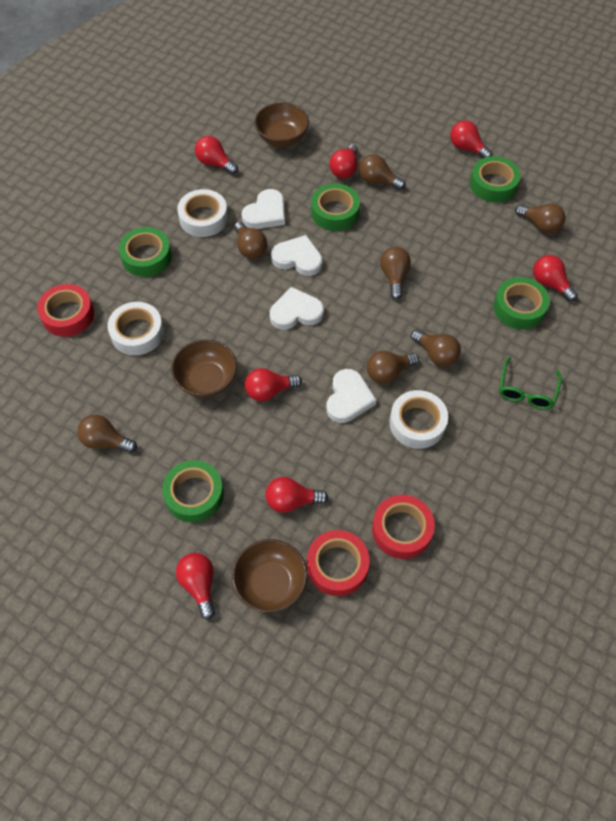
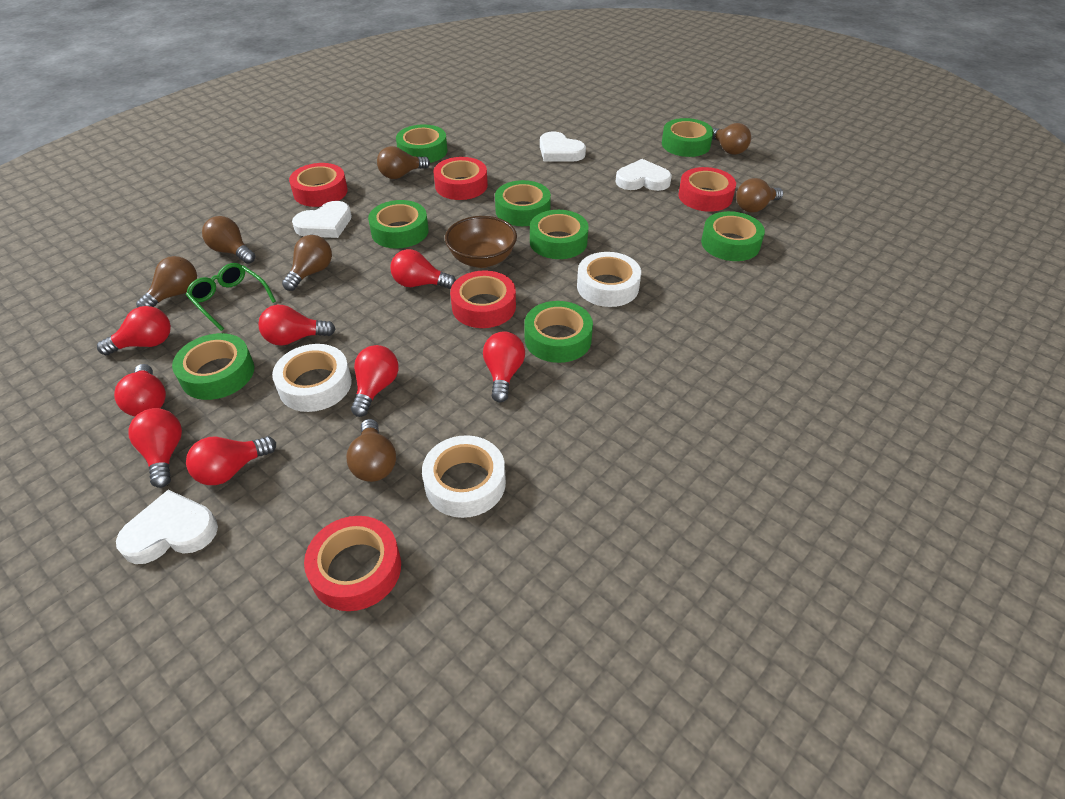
brown bowl: 3 -> 1
green tape: 5 -> 8
red light bulb: 7 -> 8
red tape: 3 -> 5

